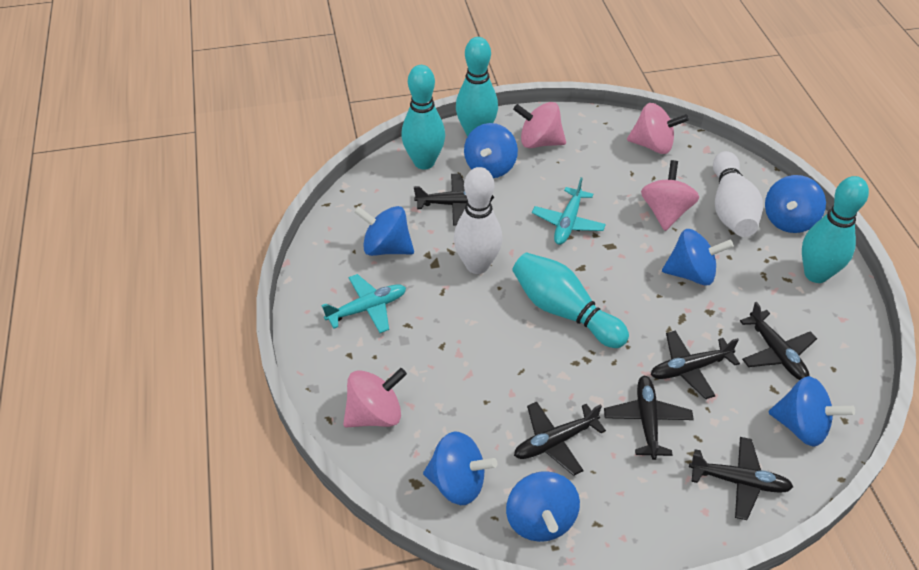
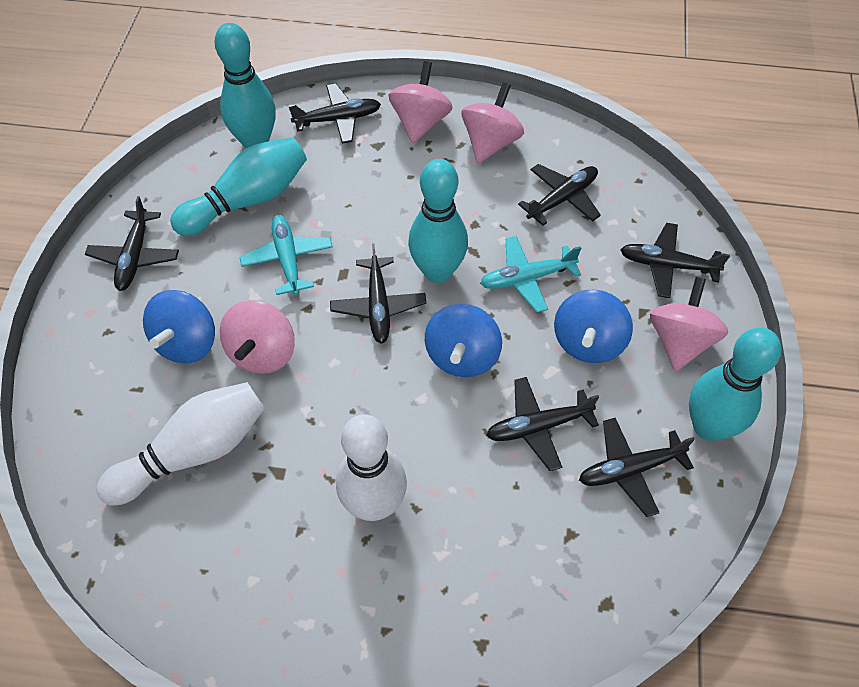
black plane: 6 -> 7
blue spinning top: 7 -> 3

